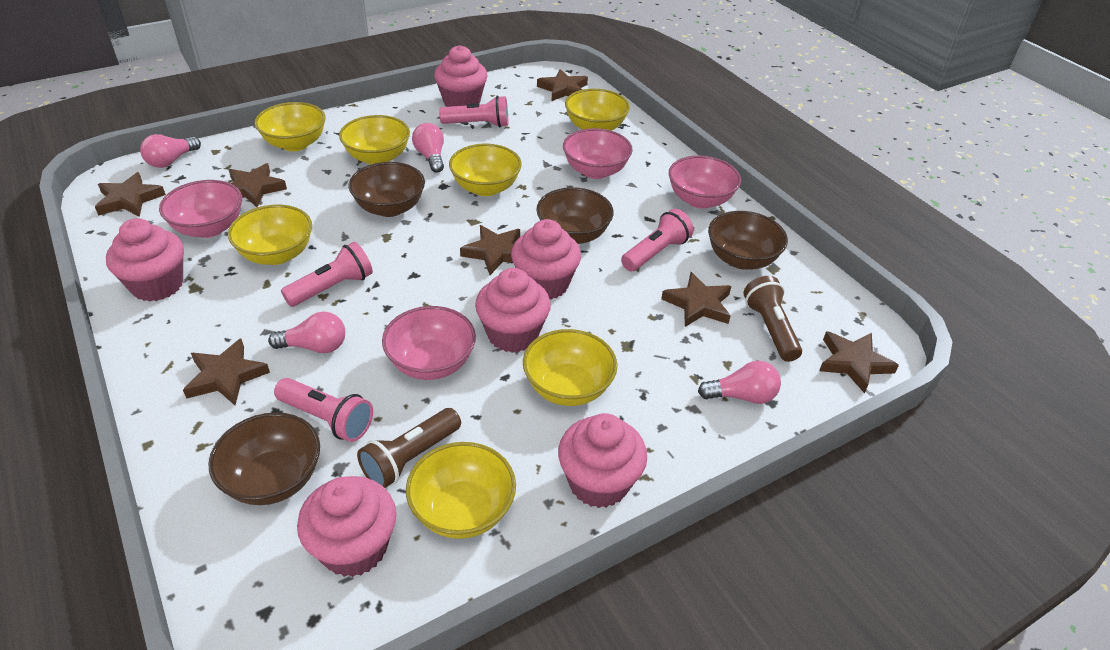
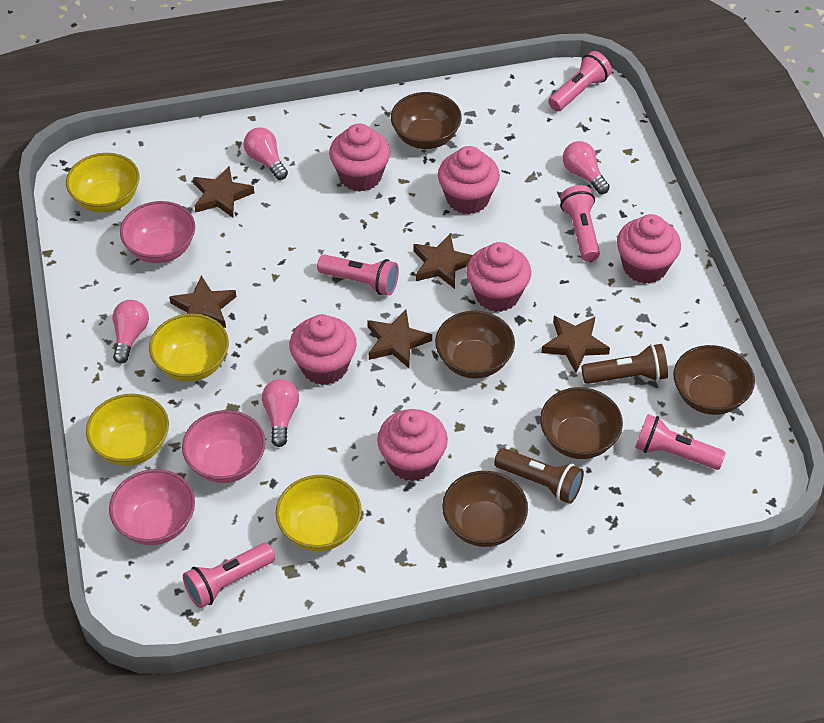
brown bowl: 4 -> 5
brown star: 7 -> 5
pink bowl: 4 -> 3
pink flashlight: 4 -> 5
yellow bowl: 7 -> 4

